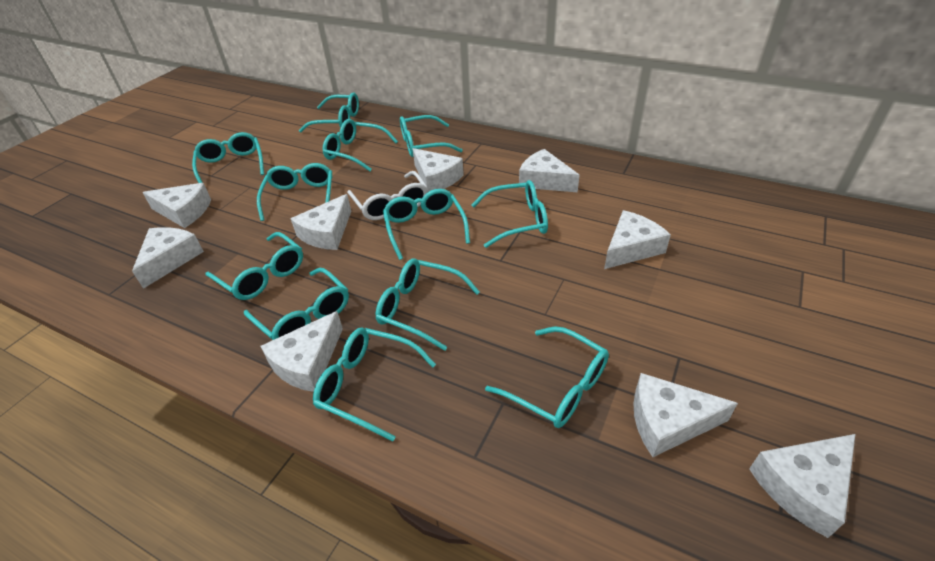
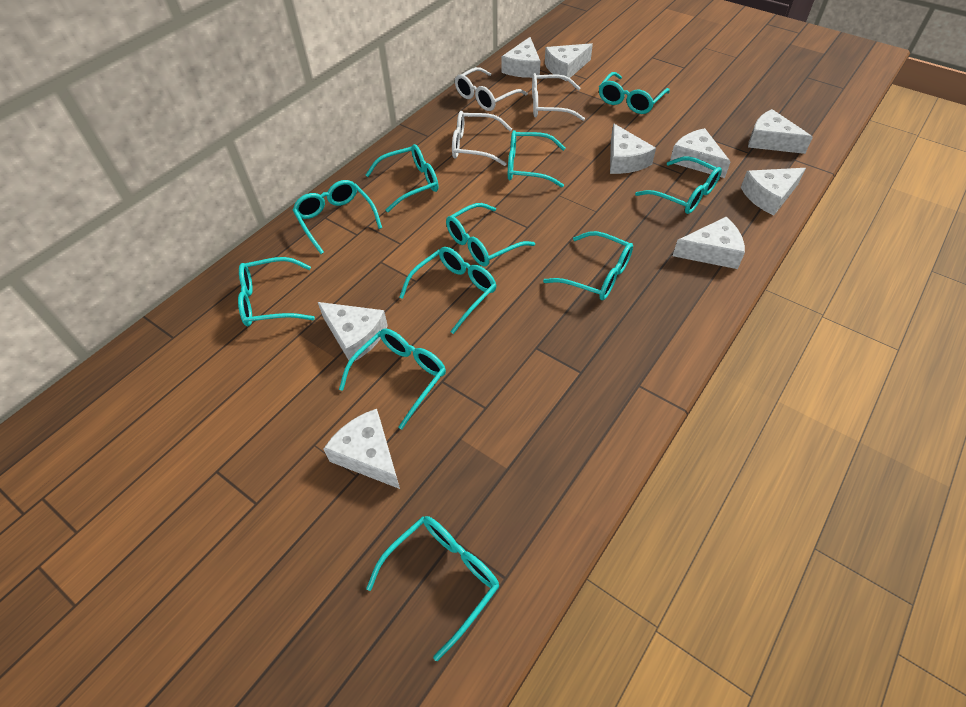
turquoise glasses: 12 -> 11
white glasses: 1 -> 3

